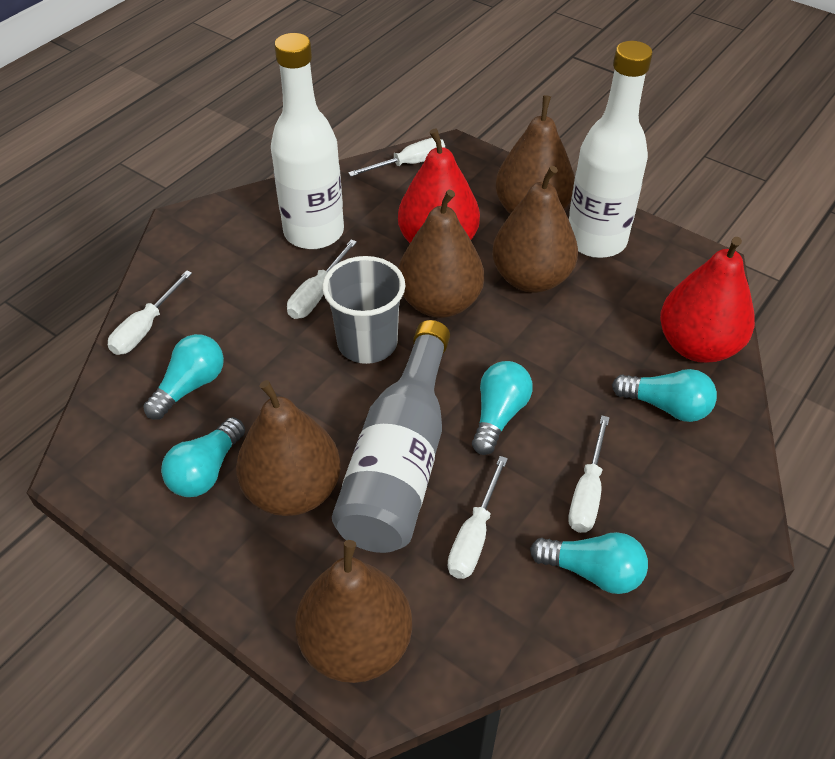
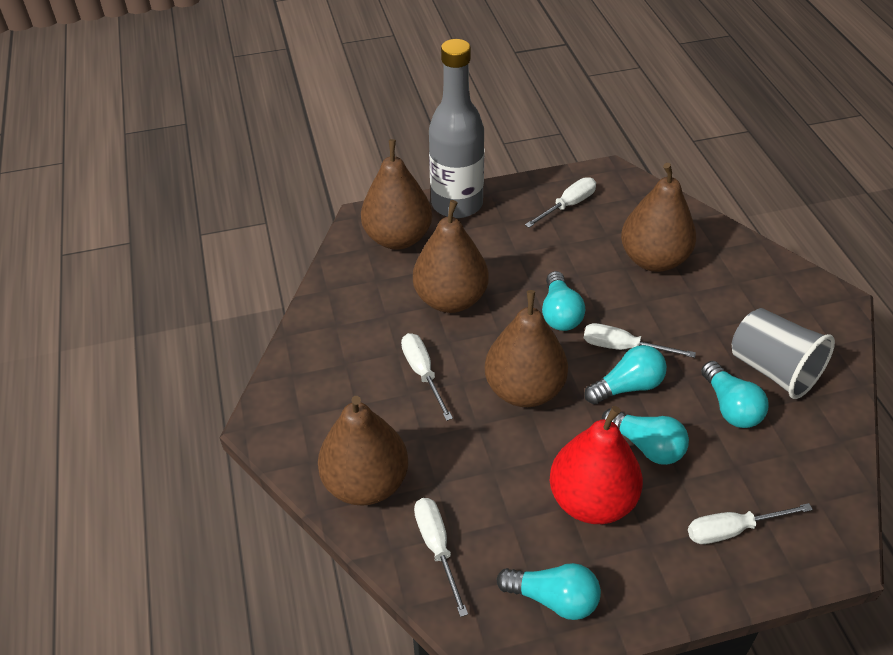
red pear: 2 -> 1
white bottle: 2 -> 0

